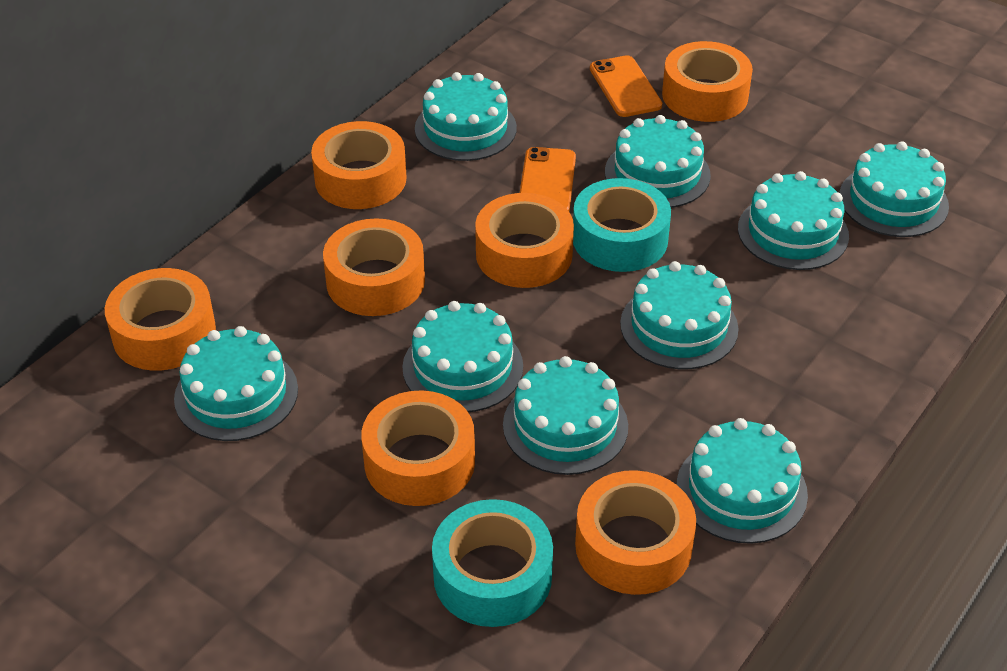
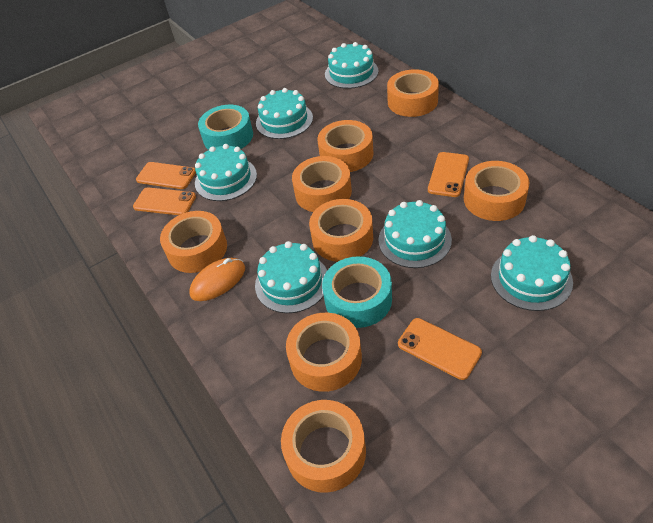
orange mouse: 0 -> 1
orange phone: 2 -> 4
orange tape: 7 -> 8
turquoise cake: 9 -> 6

